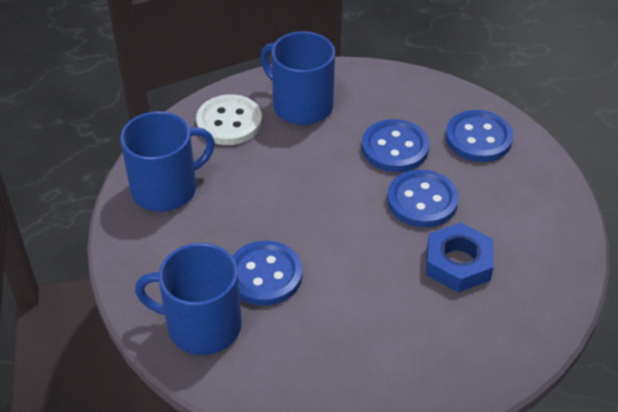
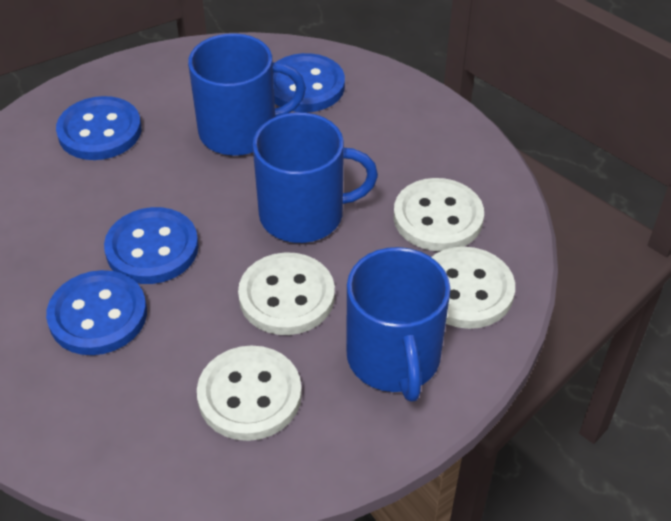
blue nut: 1 -> 0
white button: 1 -> 4

